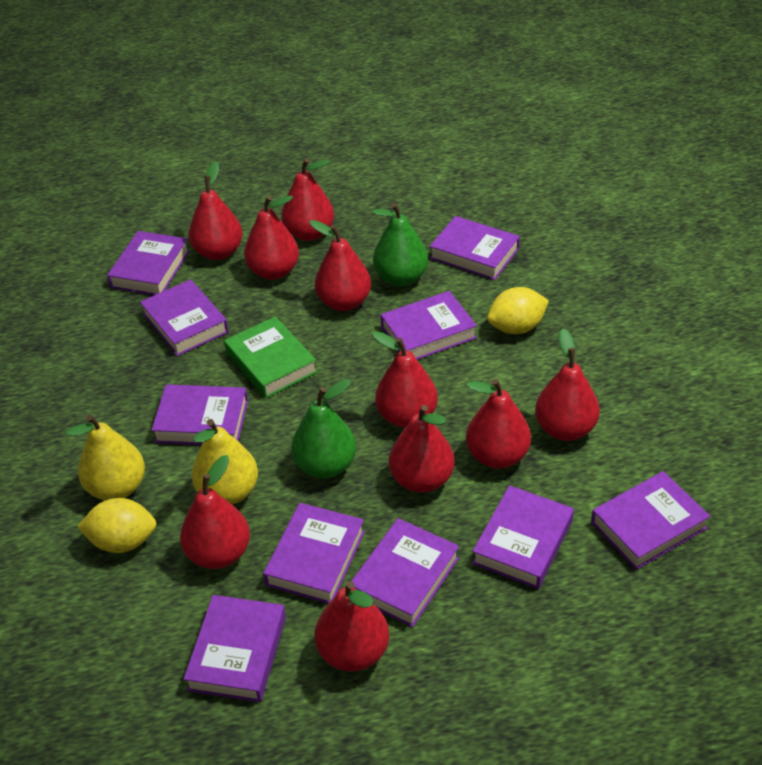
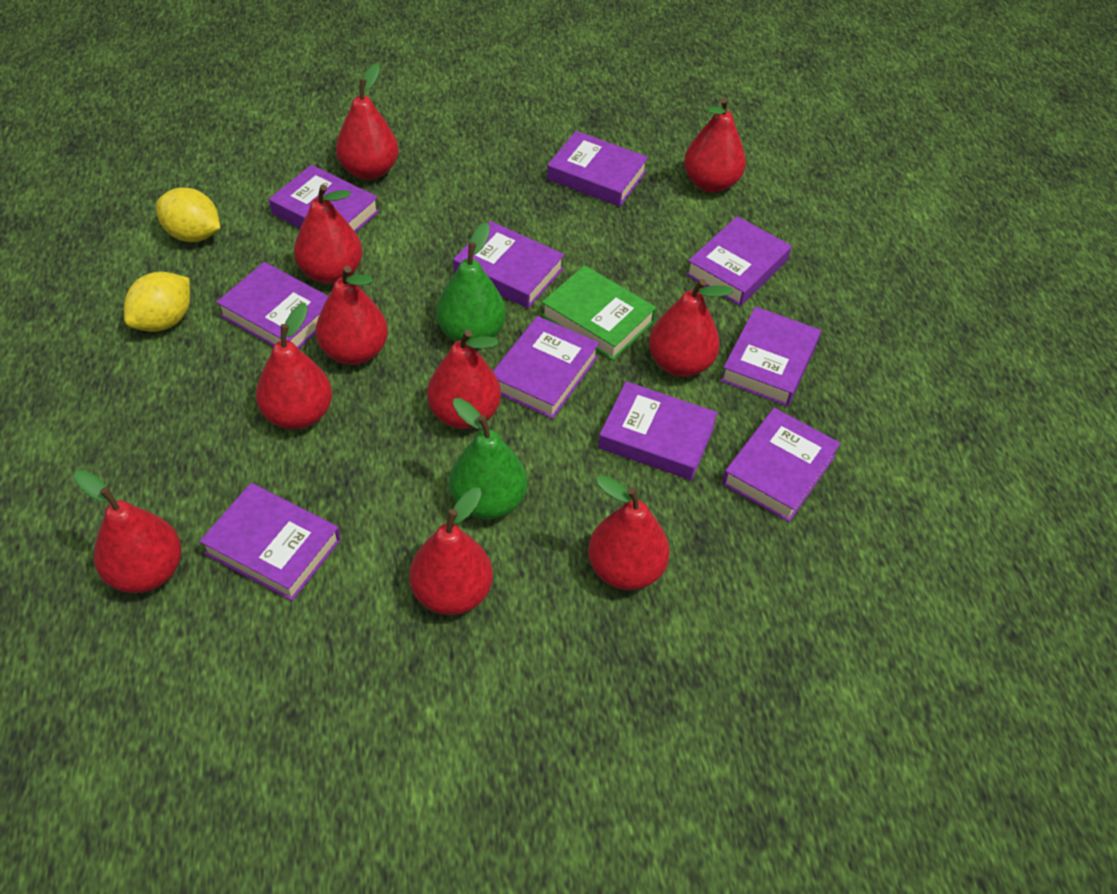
yellow pear: 2 -> 0

